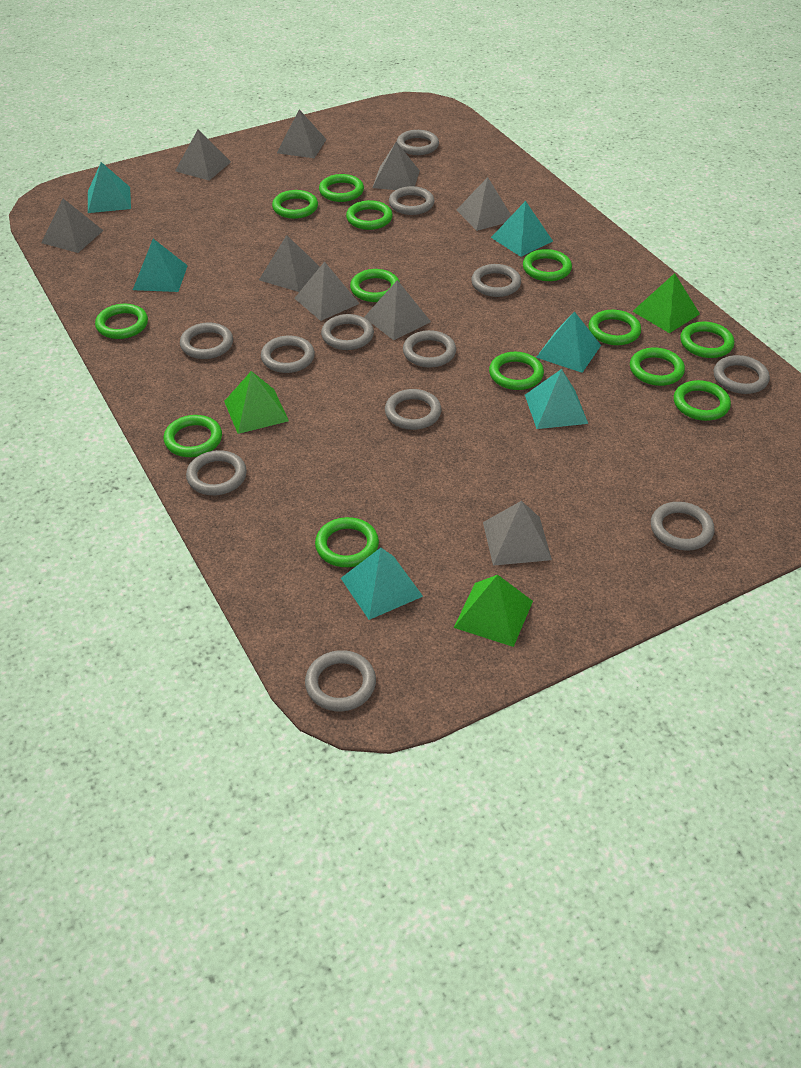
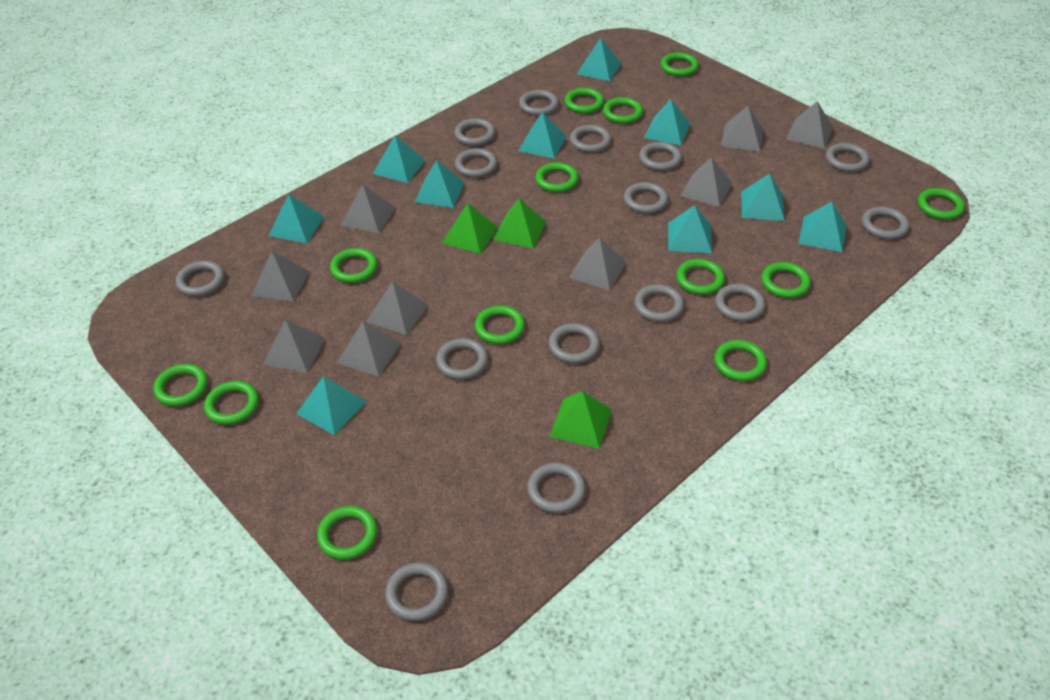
grey ring: 12 -> 15
turquoise pyramid: 6 -> 10

